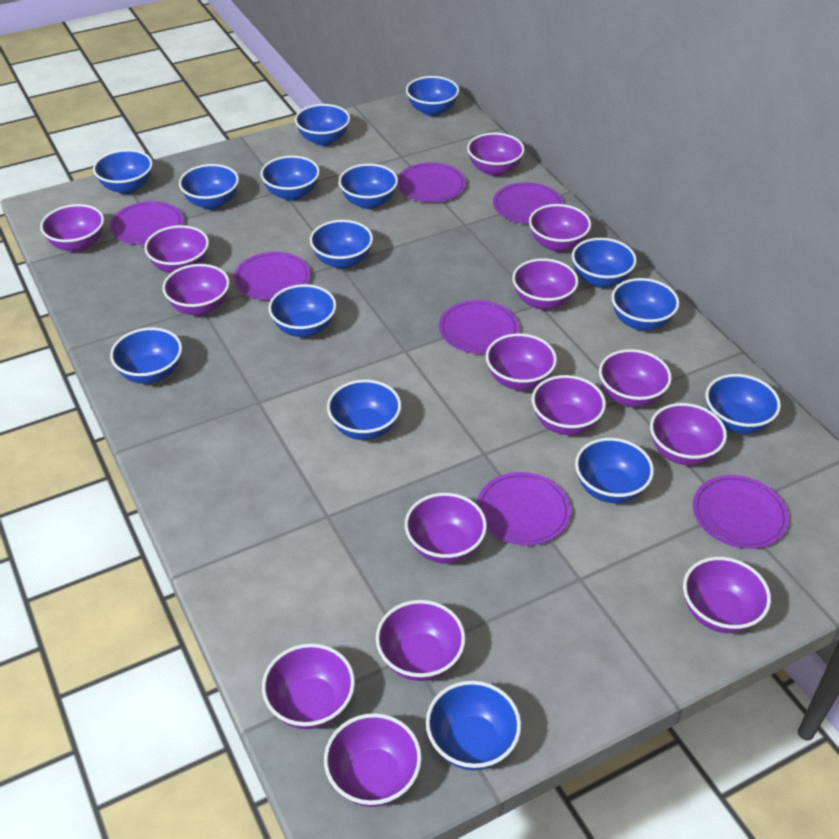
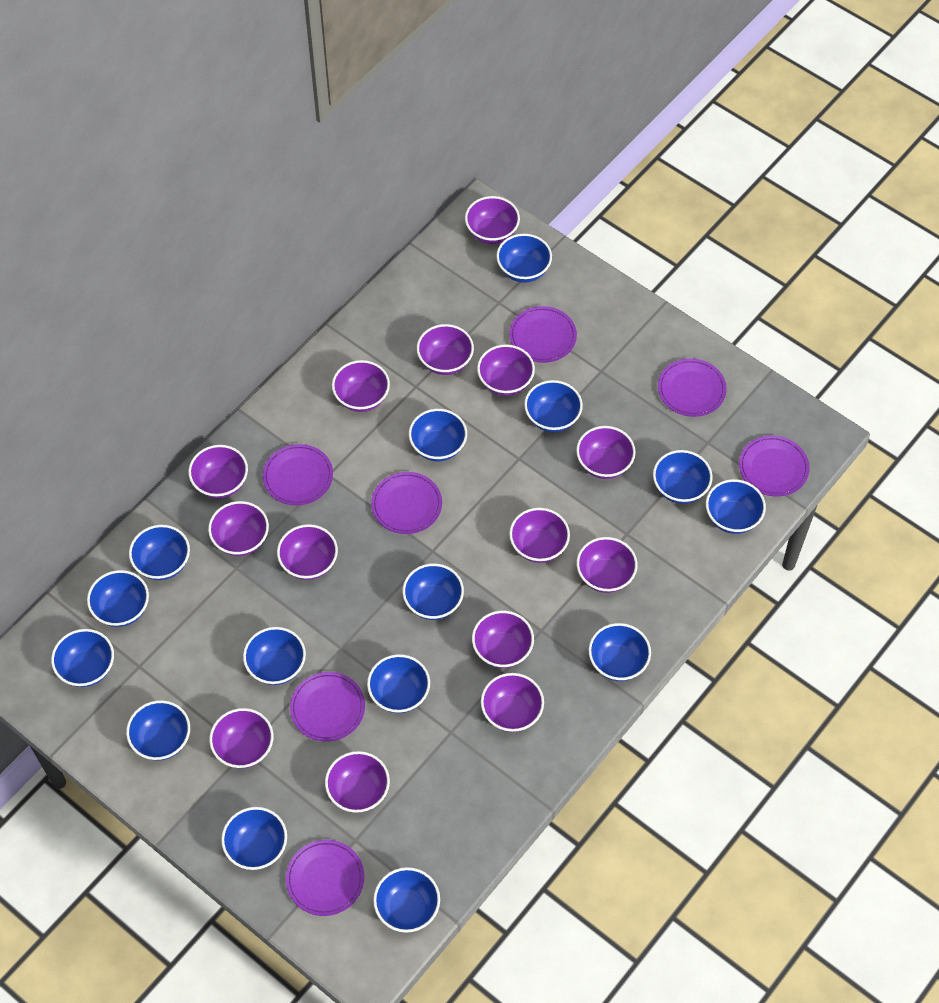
purple bowl: 15 -> 14

